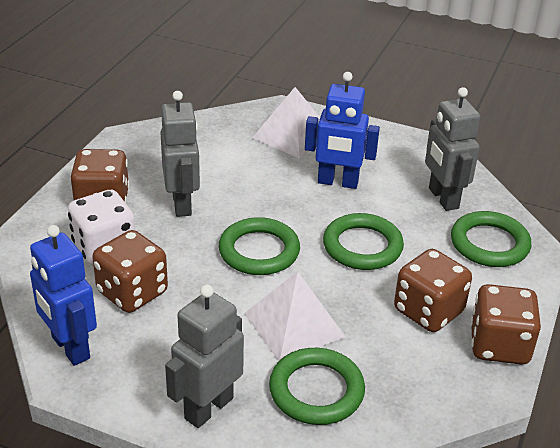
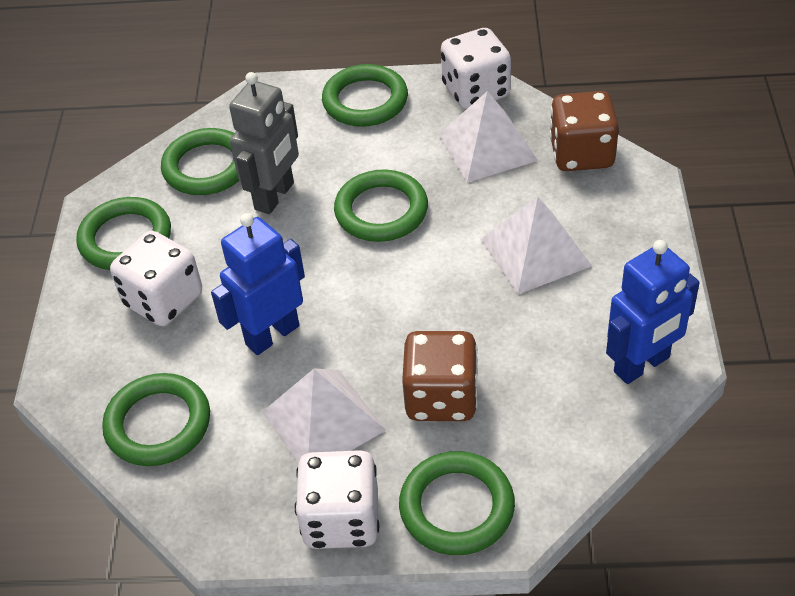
brown dice: 4 -> 2
green ring: 4 -> 6
grey robot: 3 -> 1
white dice: 1 -> 3
white pyramid: 2 -> 3

